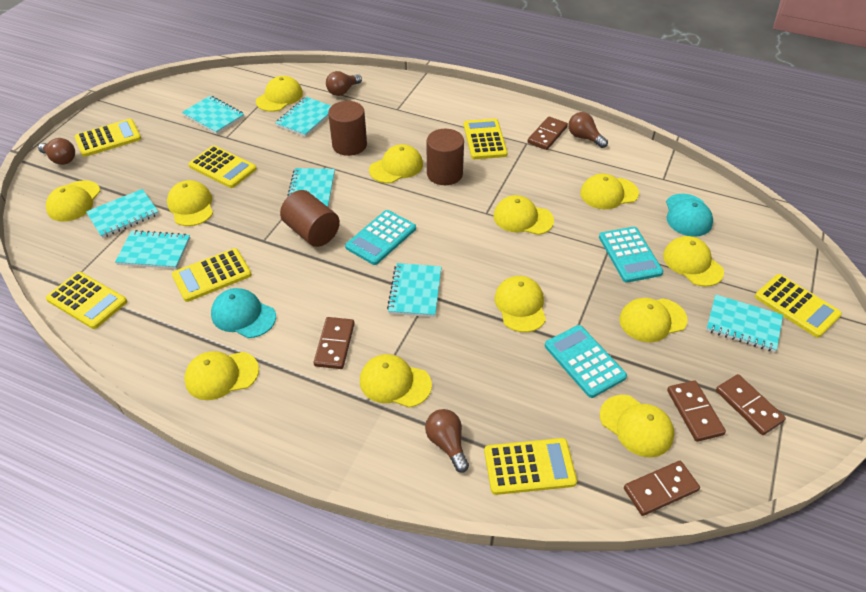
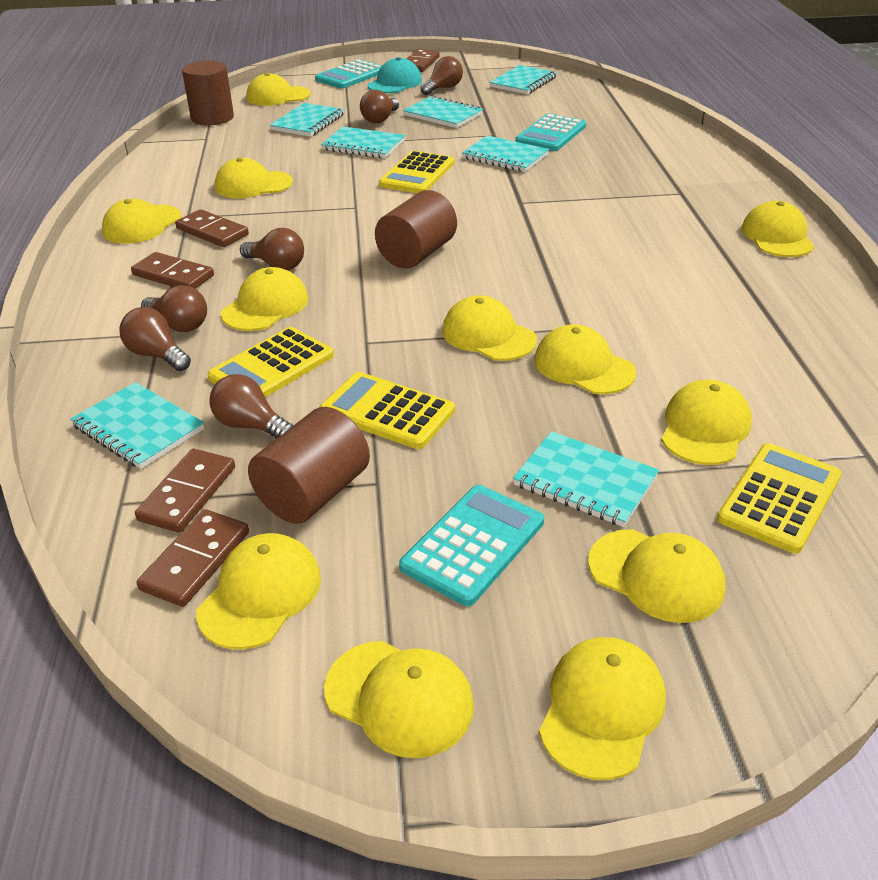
brown light bulb: 4 -> 6
turquoise cap: 2 -> 1
yellow calculator: 7 -> 4

